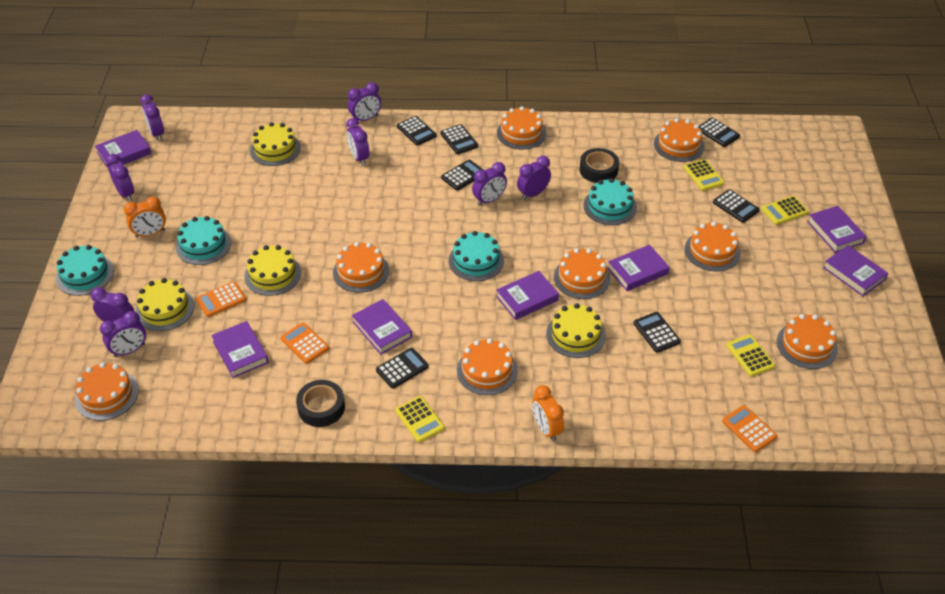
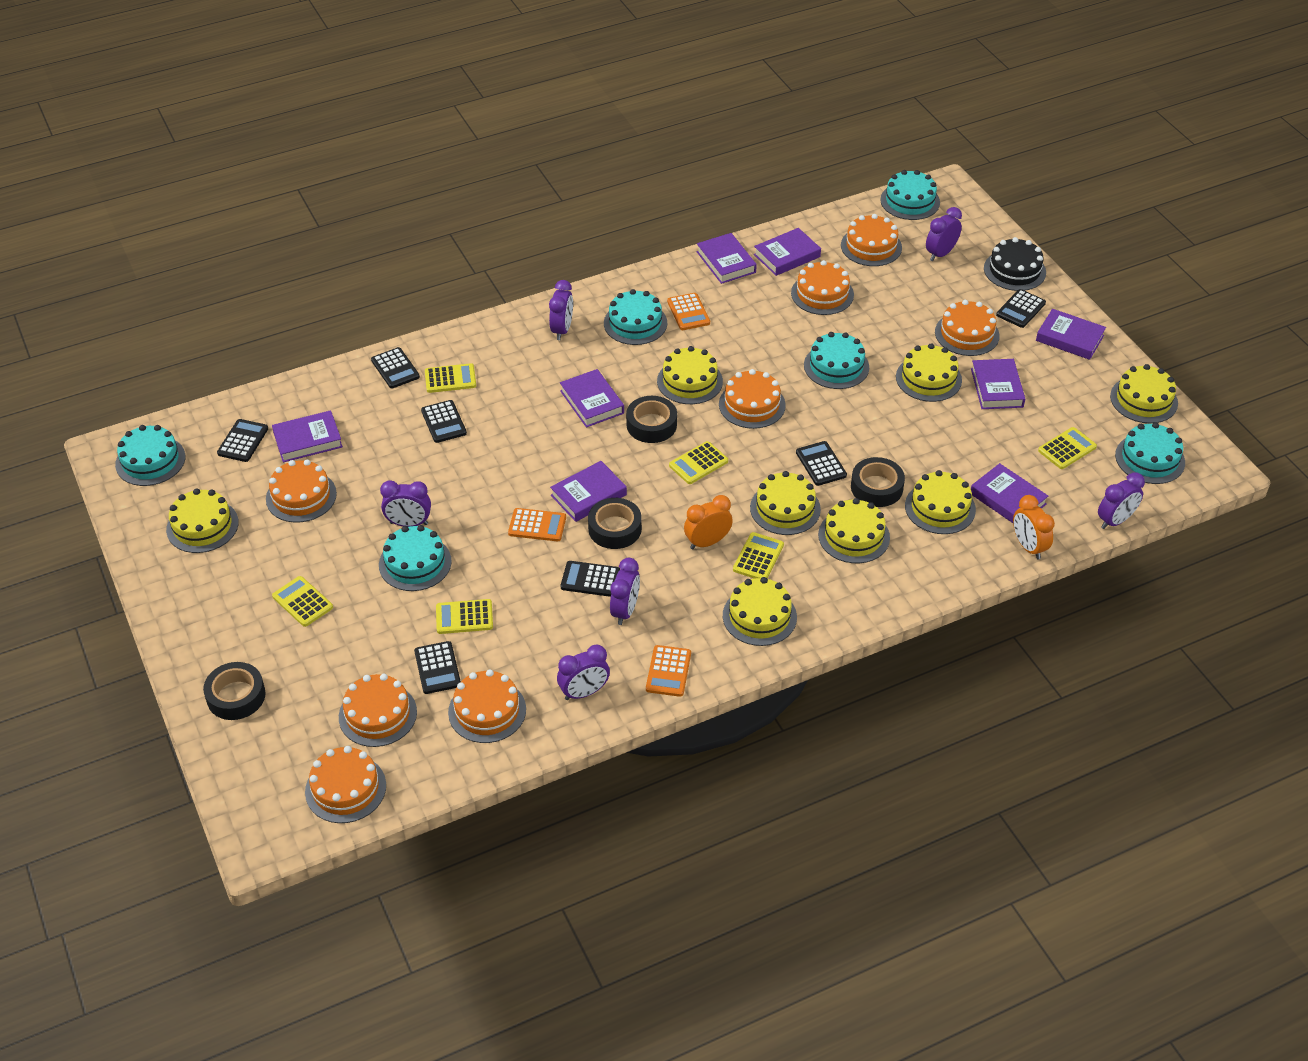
black cake: 0 -> 1
black tape: 2 -> 4
purple book: 7 -> 8
purple clock: 8 -> 6
turquoise cake: 4 -> 6
yellow cake: 4 -> 8
yellow calculator: 4 -> 6

